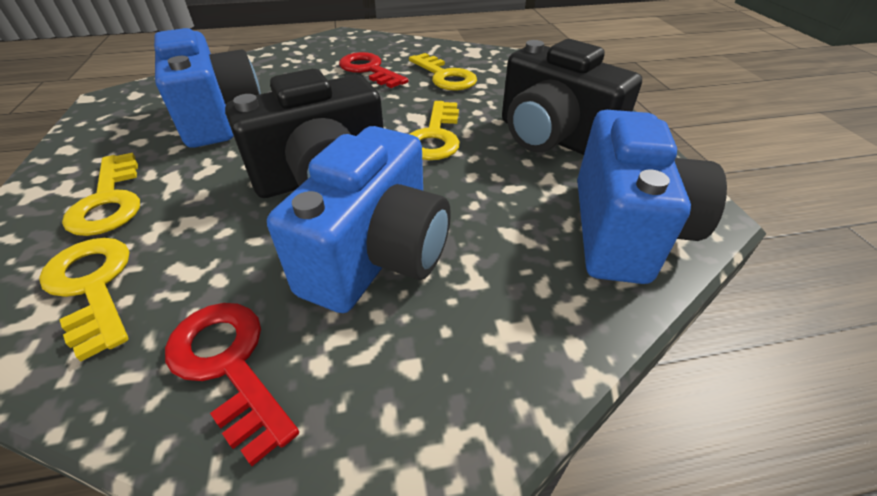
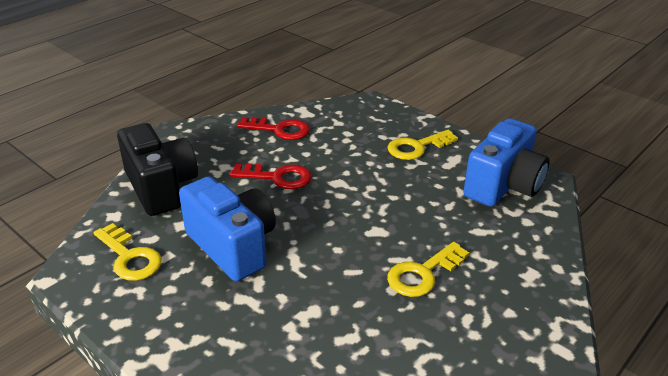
black camera: 2 -> 1
blue camera: 3 -> 2
yellow key: 4 -> 3

